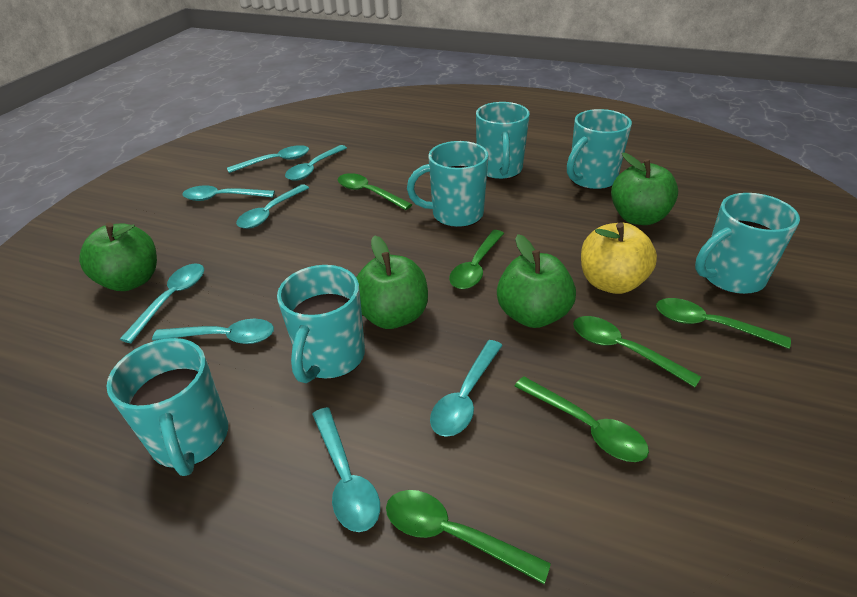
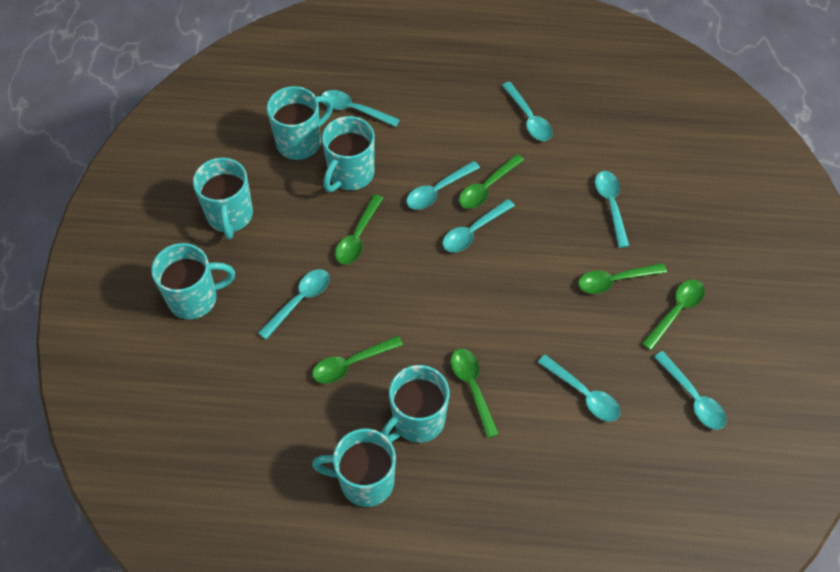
green apple: 4 -> 0
yellow apple: 1 -> 0

